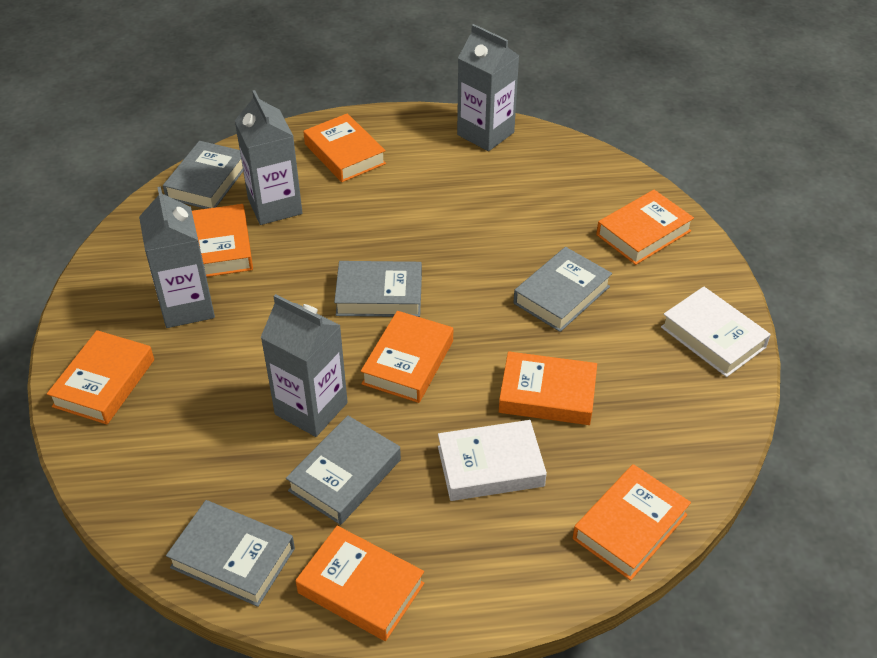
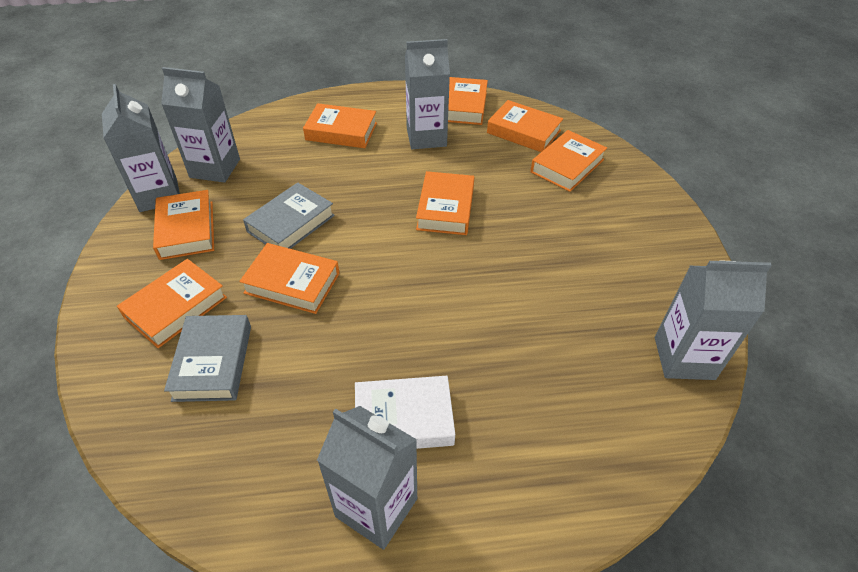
grey book: 5 -> 2
grey carton: 4 -> 5
white book: 2 -> 1

